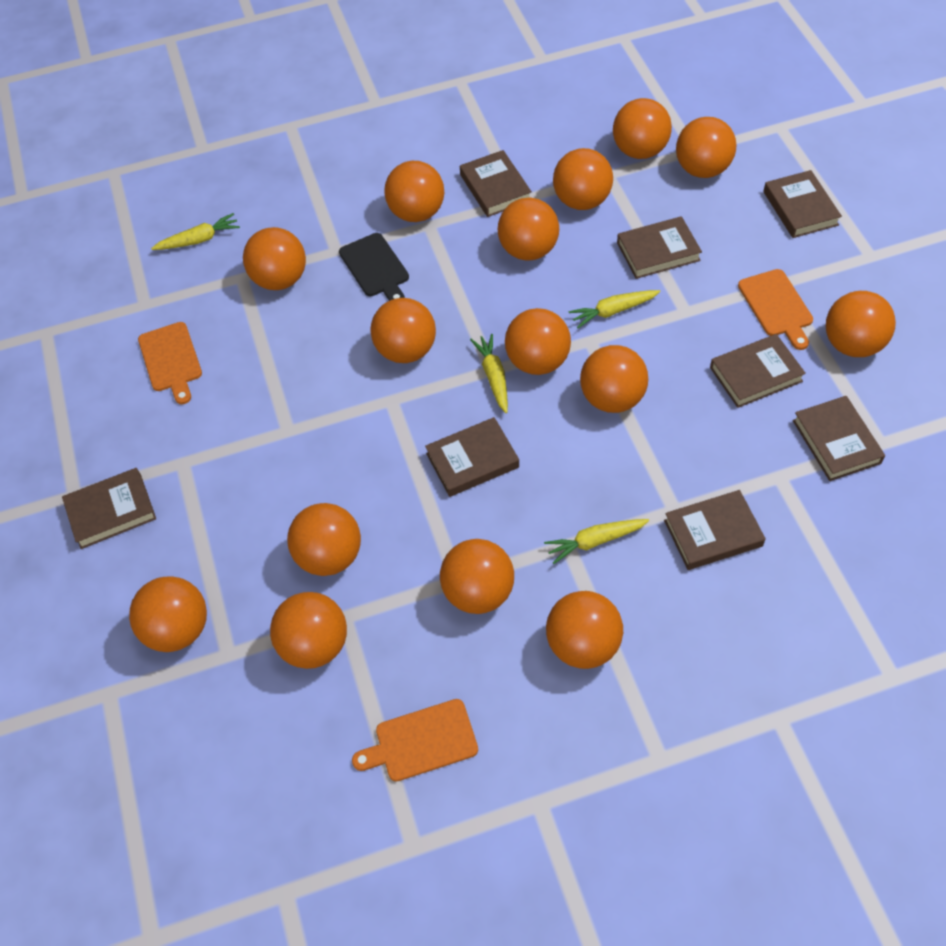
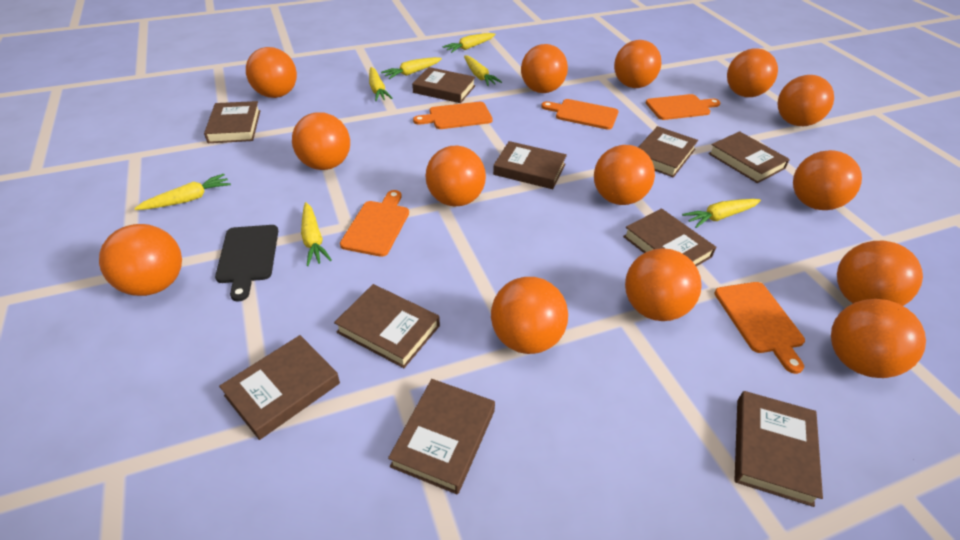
brown book: 8 -> 10
orange ball: 15 -> 14
orange cutting board: 3 -> 5
yellow carrot: 4 -> 7

